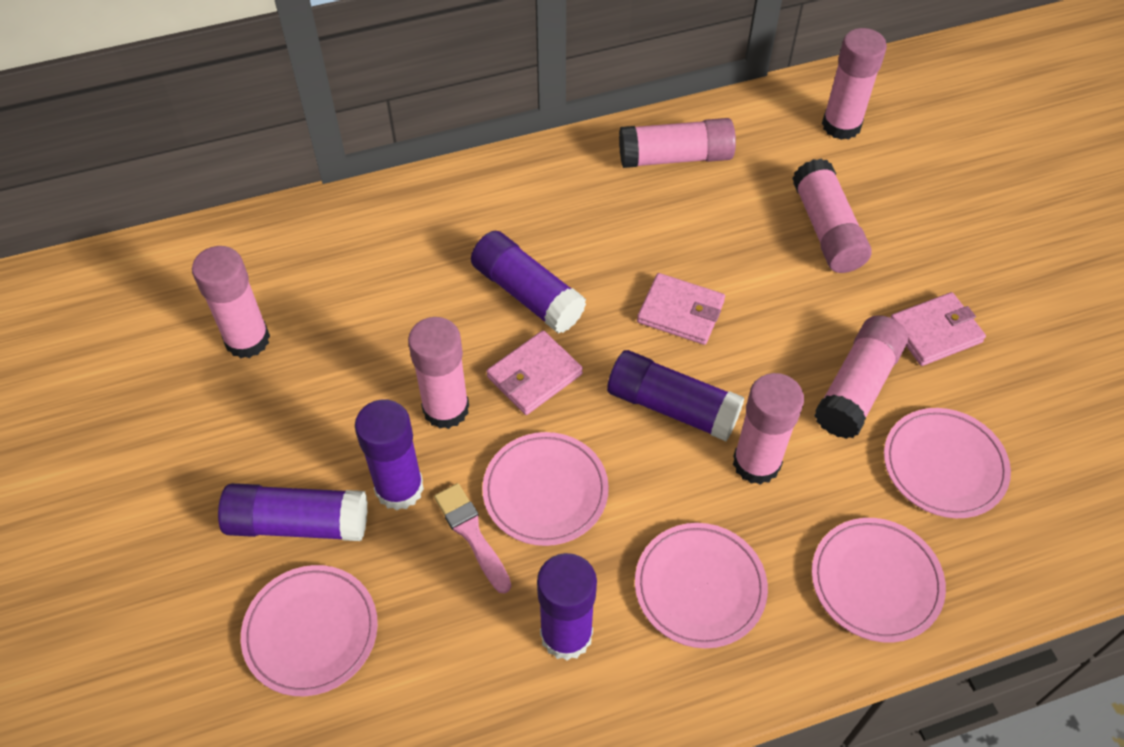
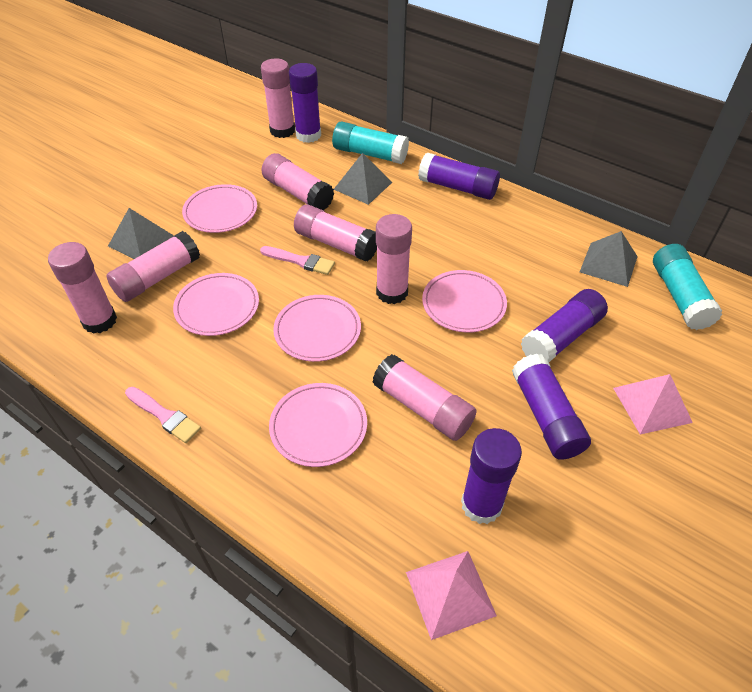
grey pyramid: 0 -> 3
pink brush: 1 -> 2
pink pyramid: 0 -> 2
pink wallet: 3 -> 0
turquoise glue stick: 0 -> 2

